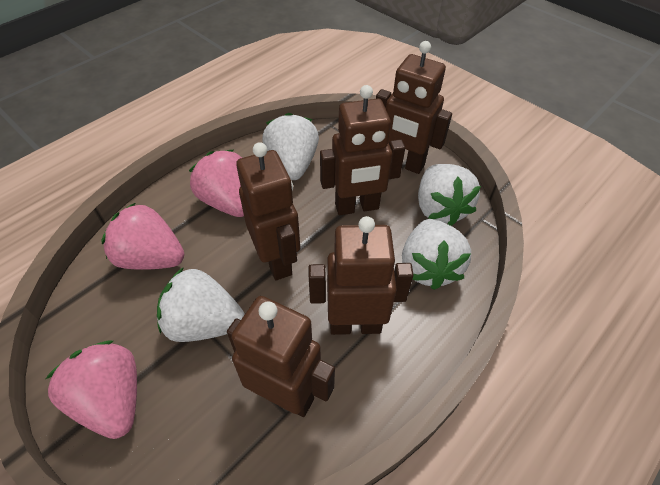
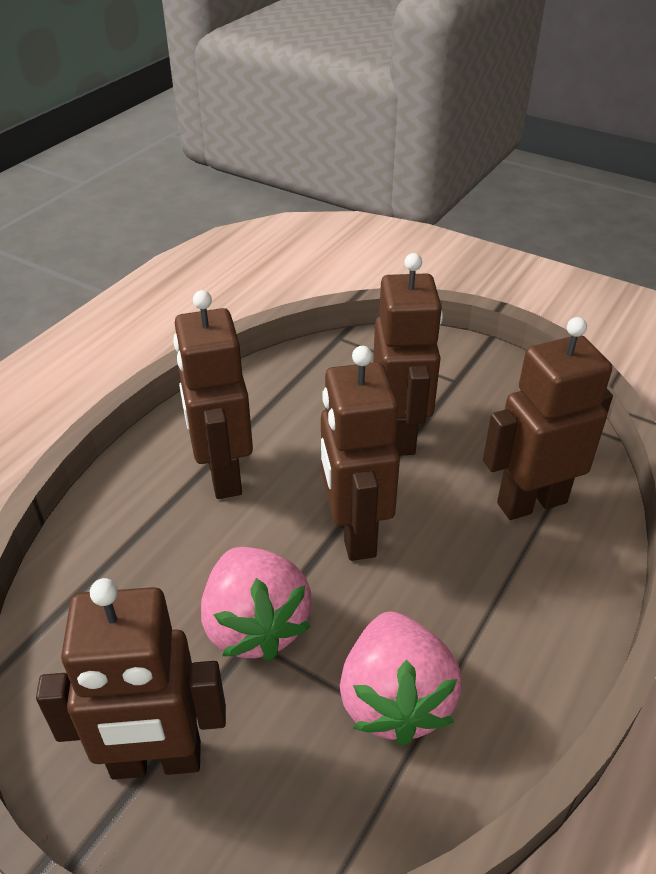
pink strawberry: 3 -> 2
white strawberry: 4 -> 0

